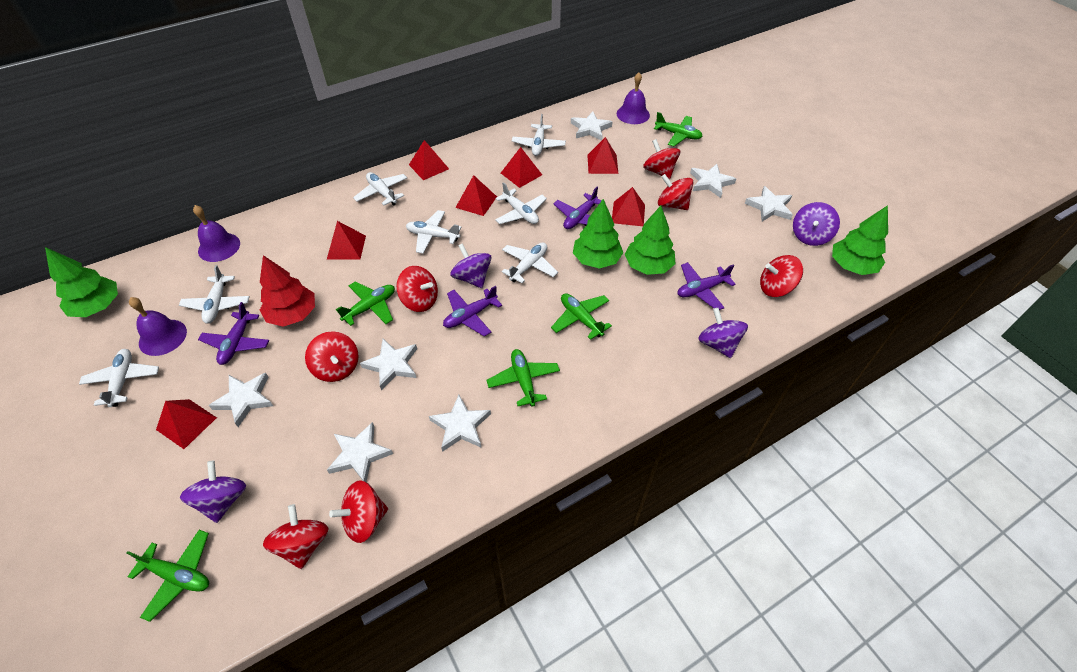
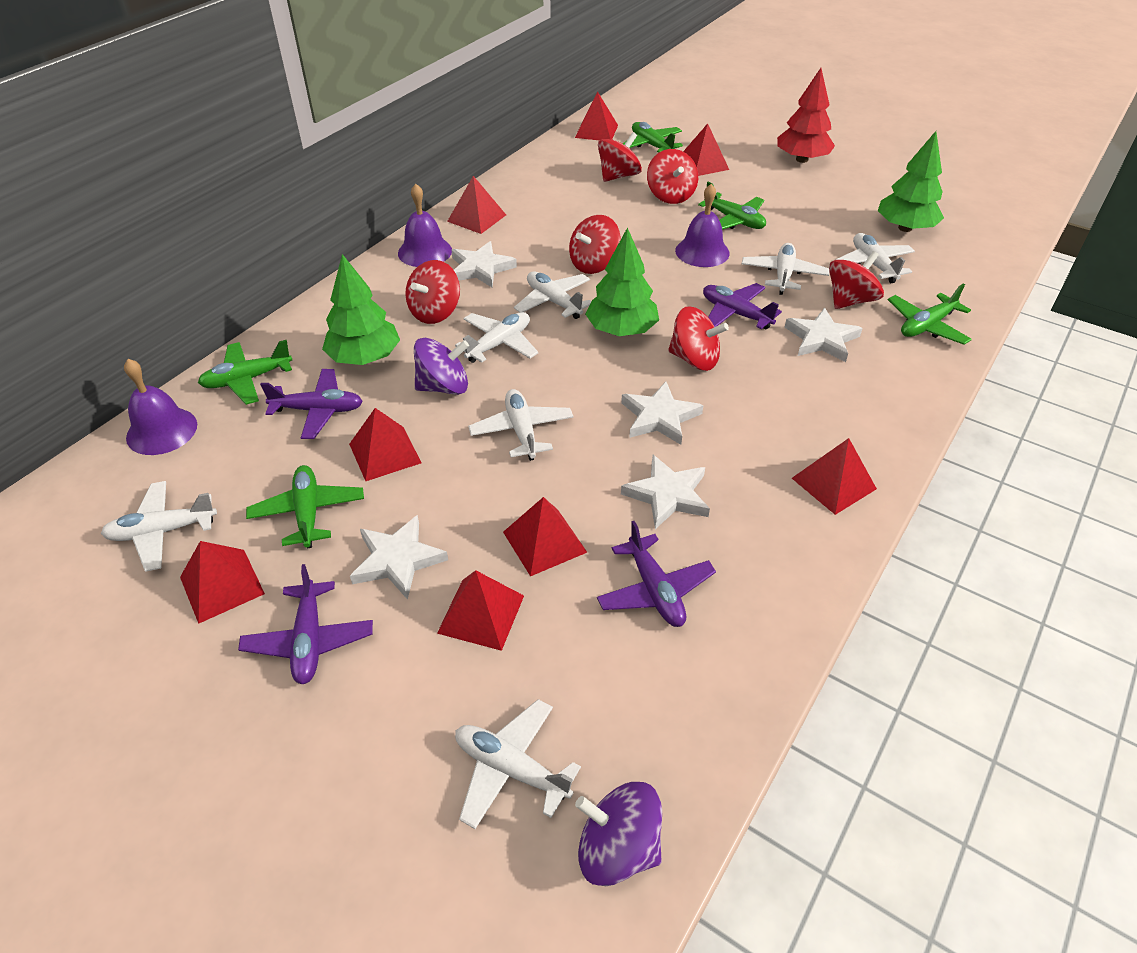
green tree: 4 -> 3
purple spinning top: 4 -> 2
red pyramid: 7 -> 8
red spinning top: 7 -> 6
white star: 7 -> 5

